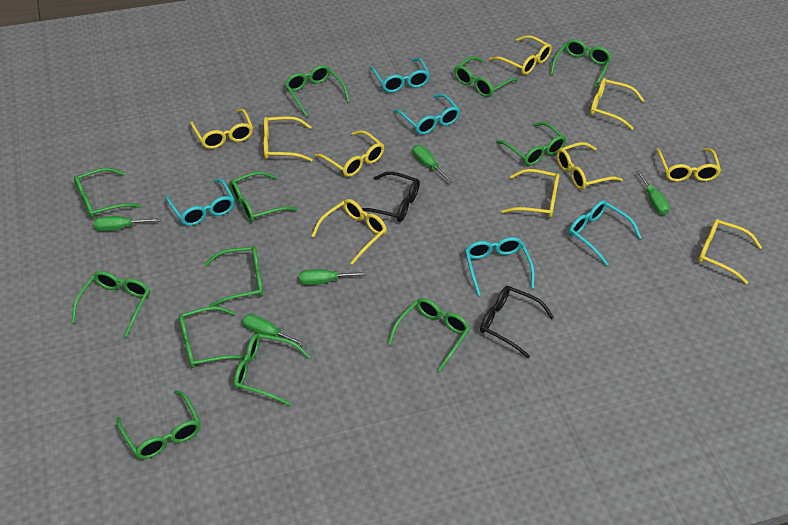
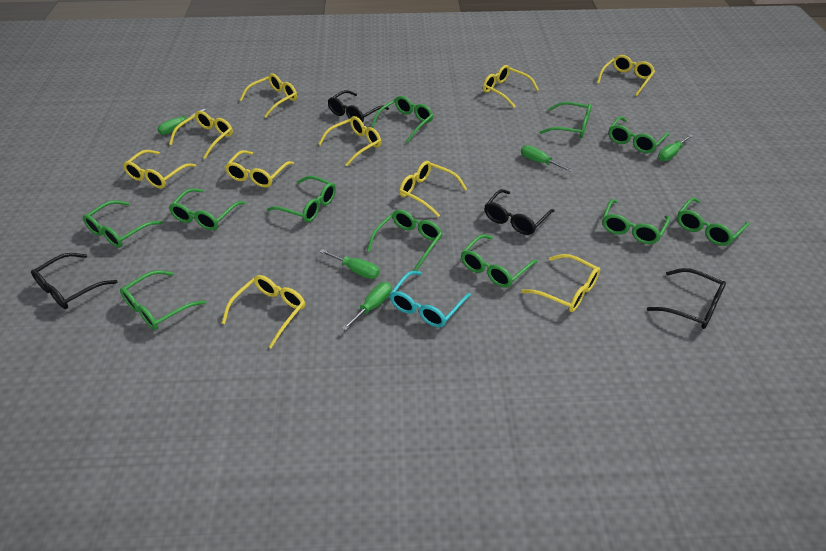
black glasses: 2 -> 4
green glasses: 12 -> 11
turquoise glasses: 5 -> 1

